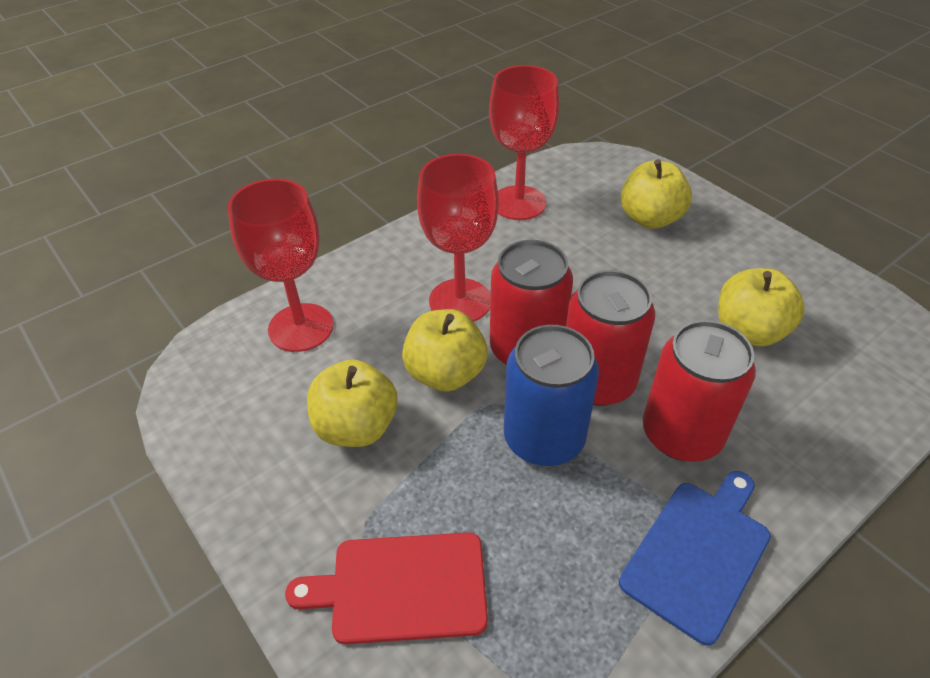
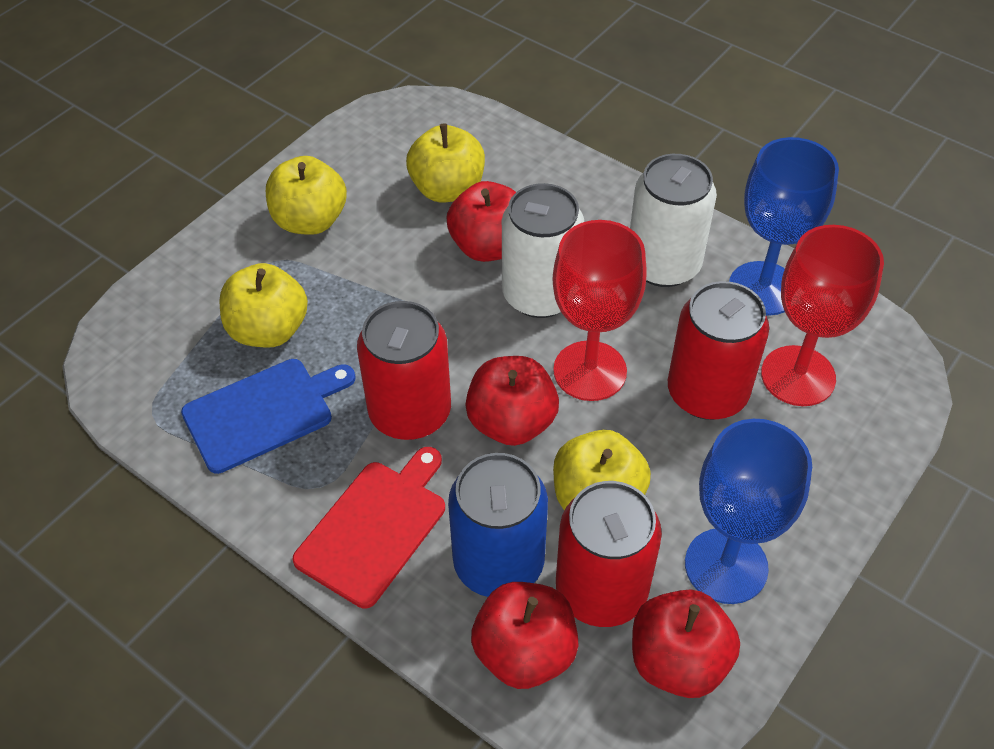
blue goblet: 0 -> 2
red apple: 0 -> 4
red goblet: 3 -> 2
white can: 0 -> 2

